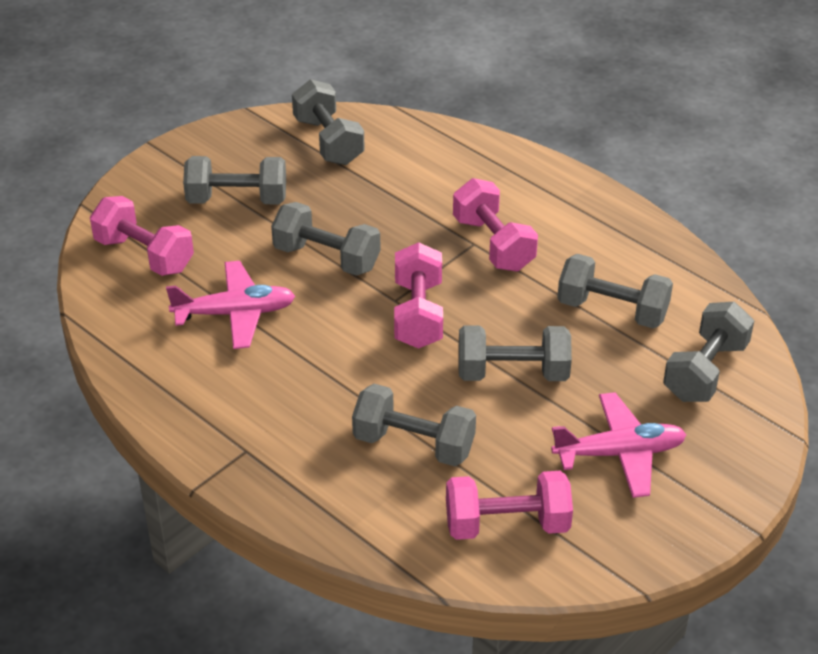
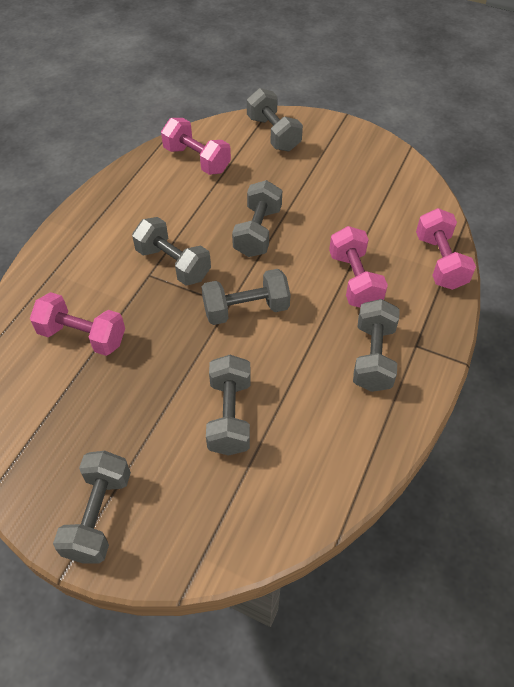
pink plane: 2 -> 0

